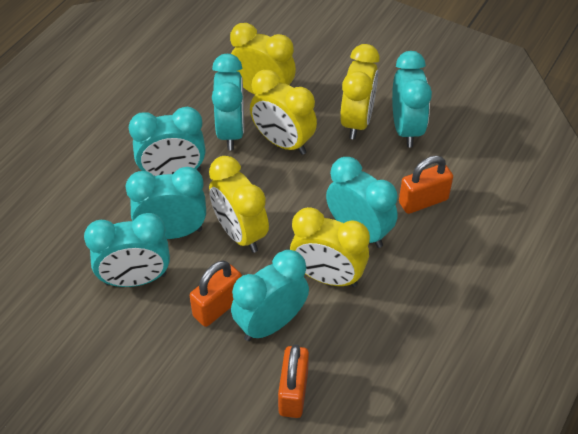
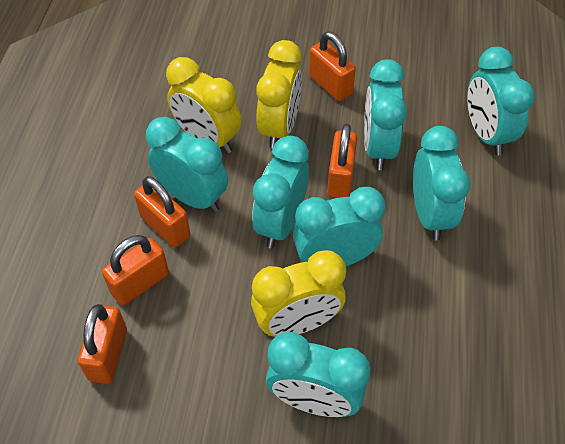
orange padlock: 3 -> 5
yellow clock: 5 -> 3

